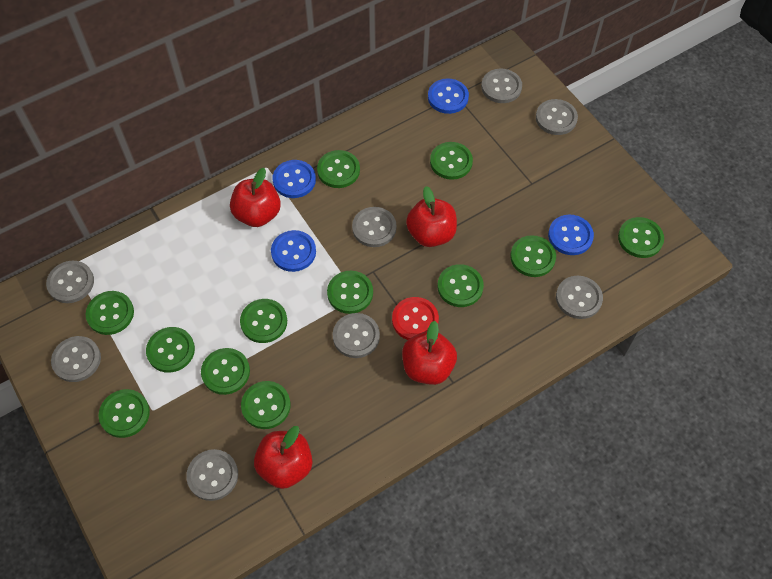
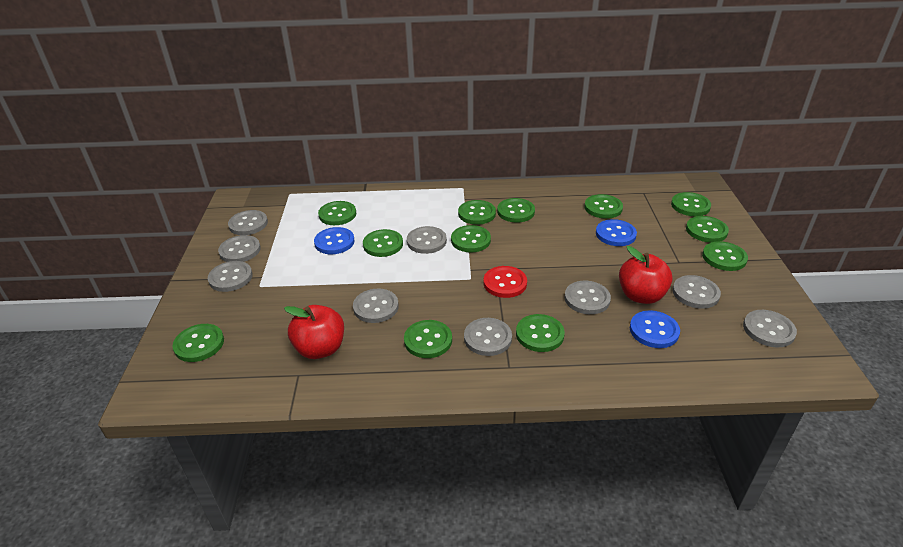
blue button: 4 -> 3
grey button: 8 -> 9
red apple: 4 -> 2

